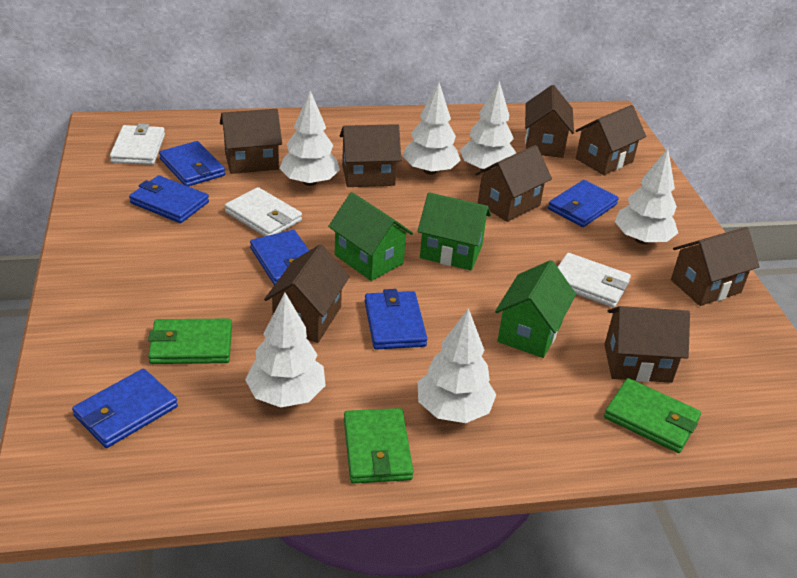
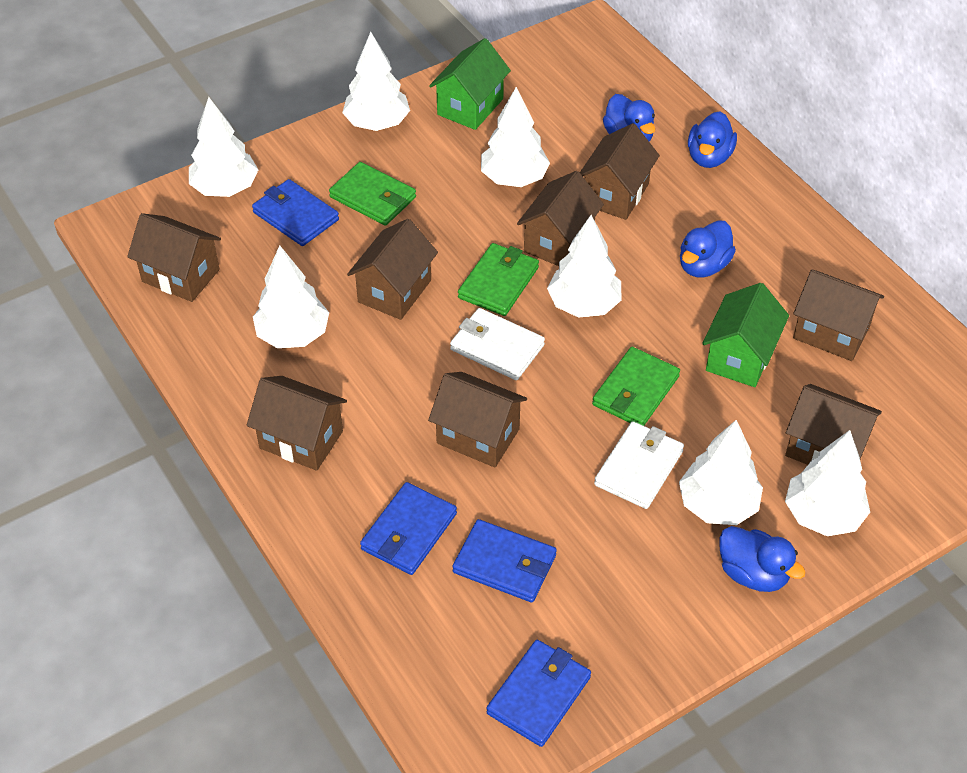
blue duck: 0 -> 4
blue wallet: 6 -> 4
green house: 3 -> 2
white tree: 6 -> 7
white wallet: 3 -> 2

